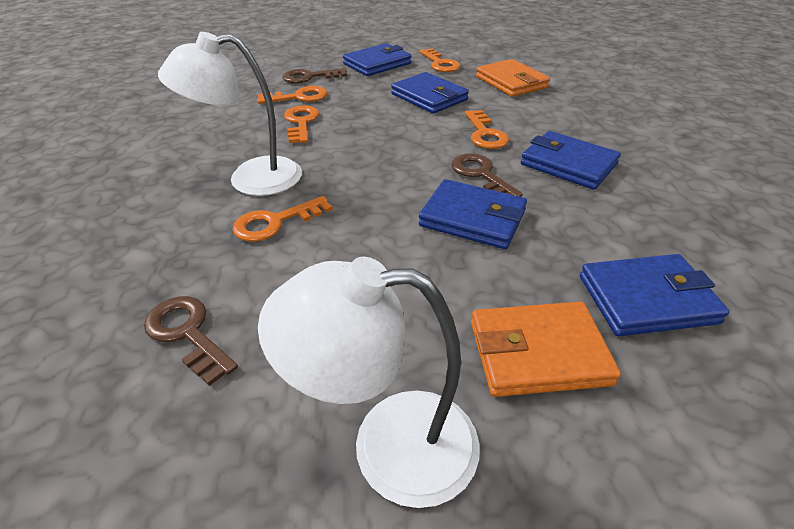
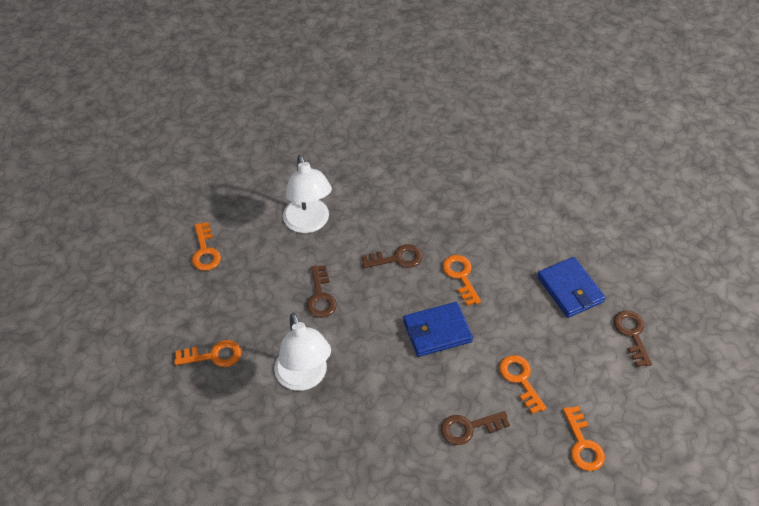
blue wallet: 5 -> 2
brown key: 3 -> 4
orange wallet: 2 -> 0

